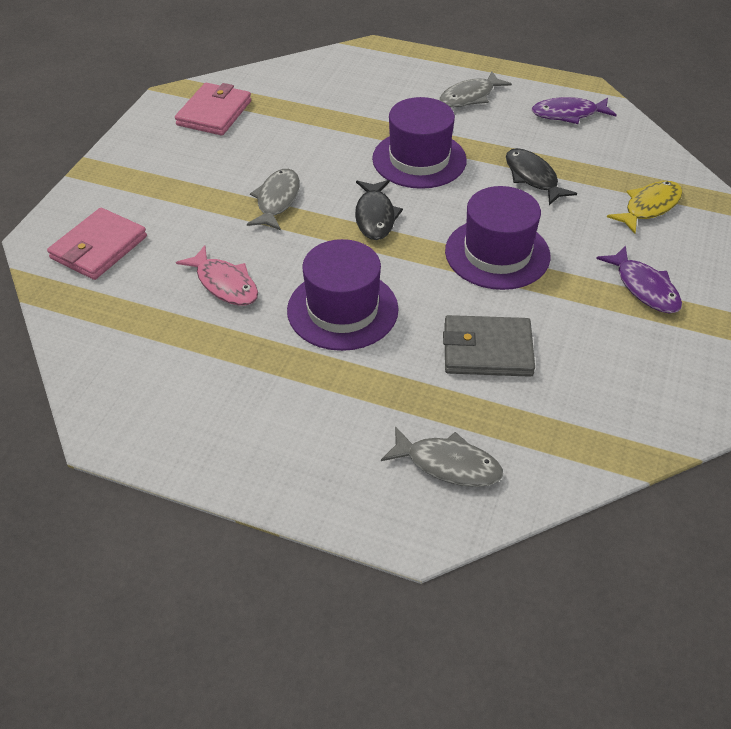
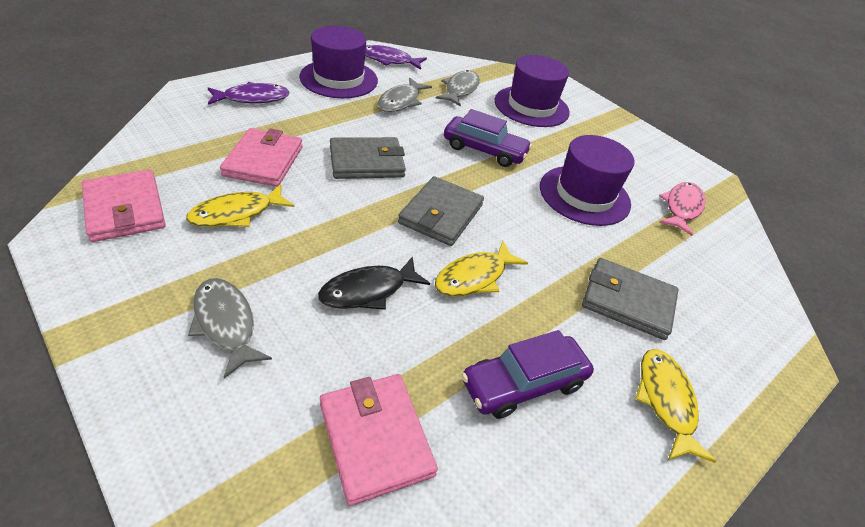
black fish: 2 -> 1
grey wallet: 1 -> 3
pink wallet: 2 -> 3
purple car: 0 -> 2
yellow fish: 1 -> 3

